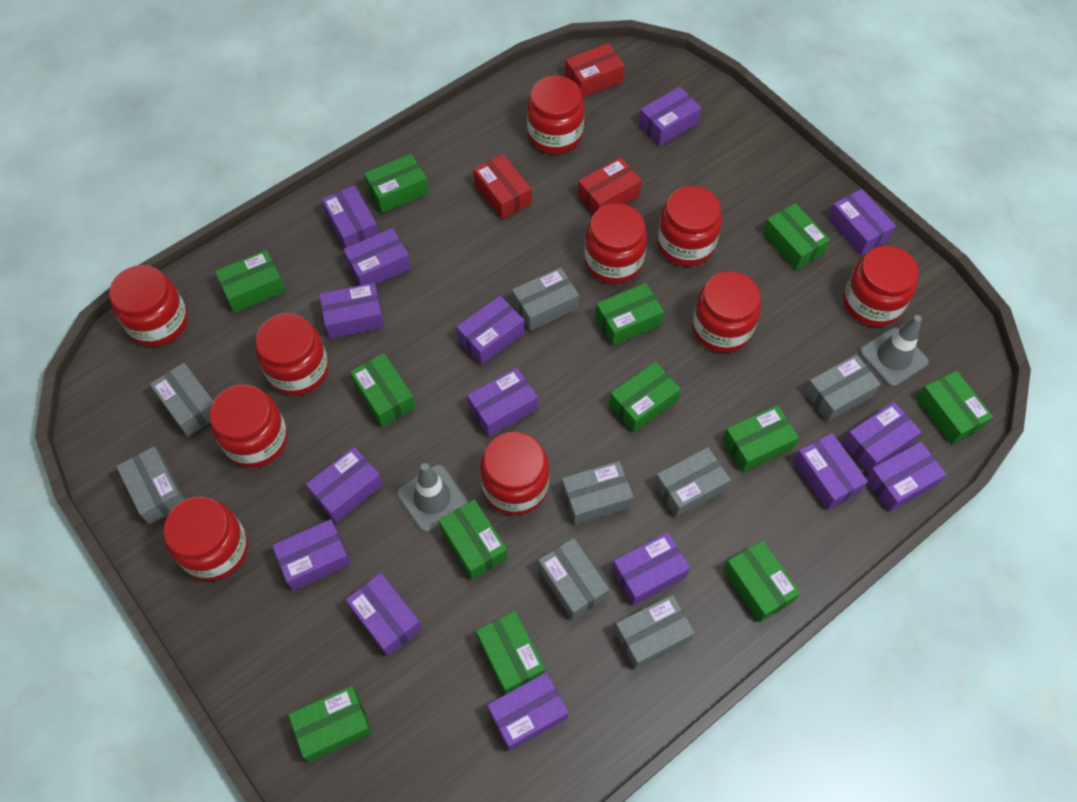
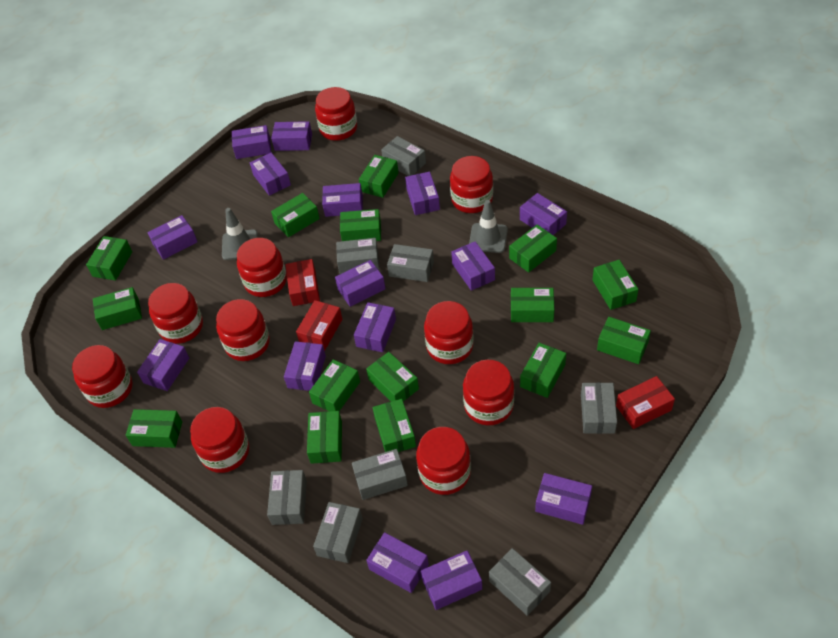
green box: 12 -> 15

